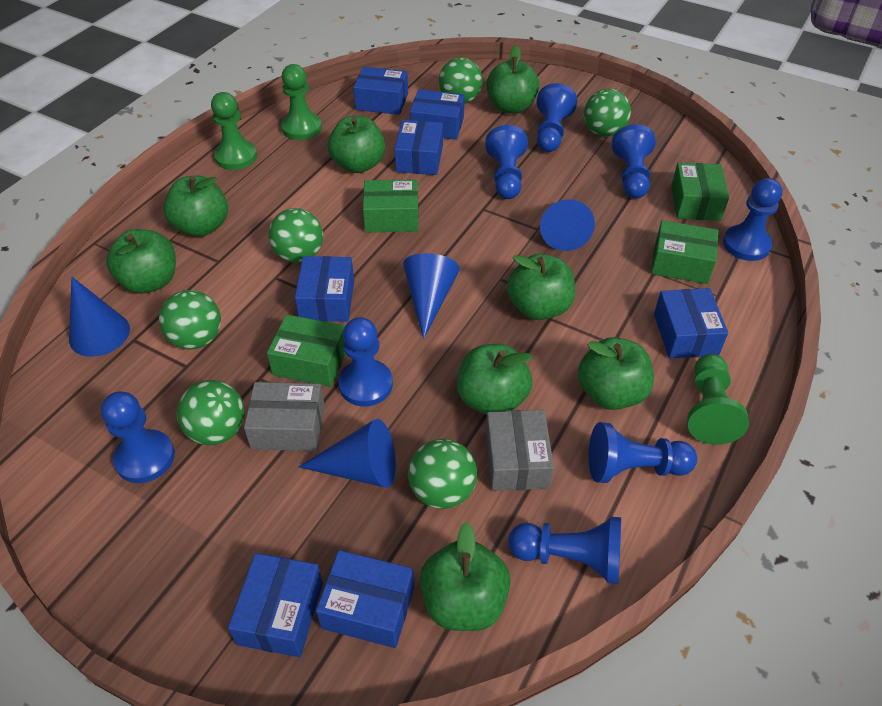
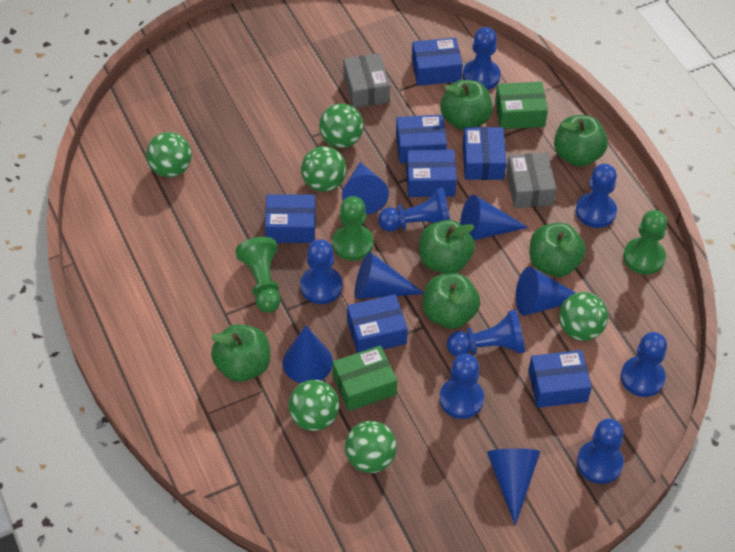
blue cone: 4 -> 6
green apple: 8 -> 6
green box: 4 -> 2

